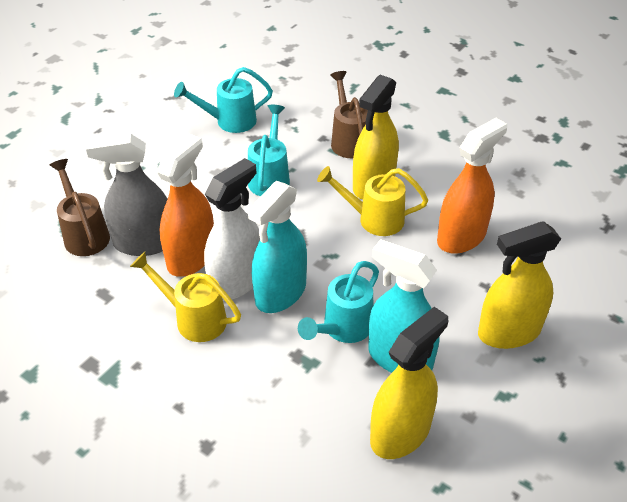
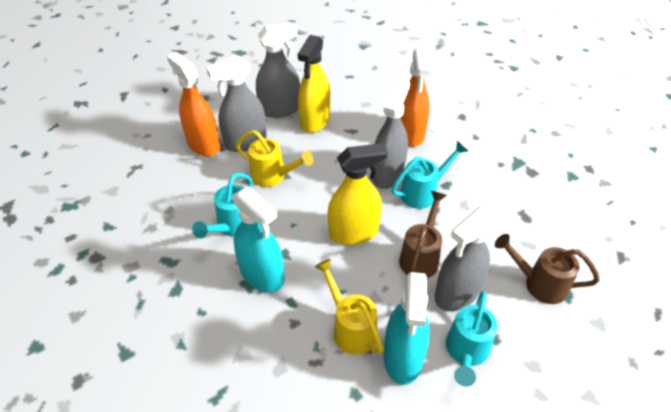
grey spray bottle: 1 -> 4
white spray bottle: 1 -> 0
yellow spray bottle: 3 -> 2

